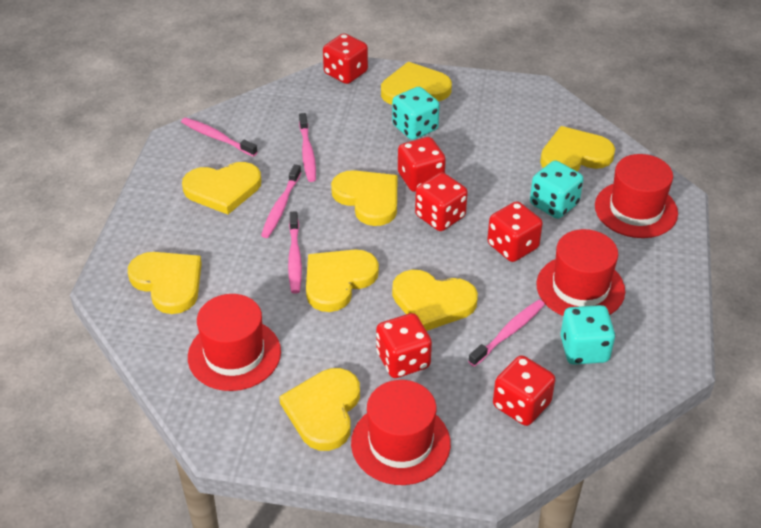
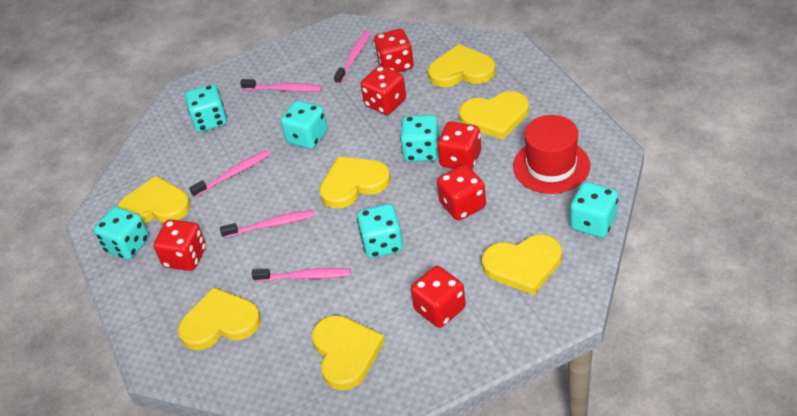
red hat: 4 -> 1
turquoise dice: 3 -> 6
yellow heart: 8 -> 7

